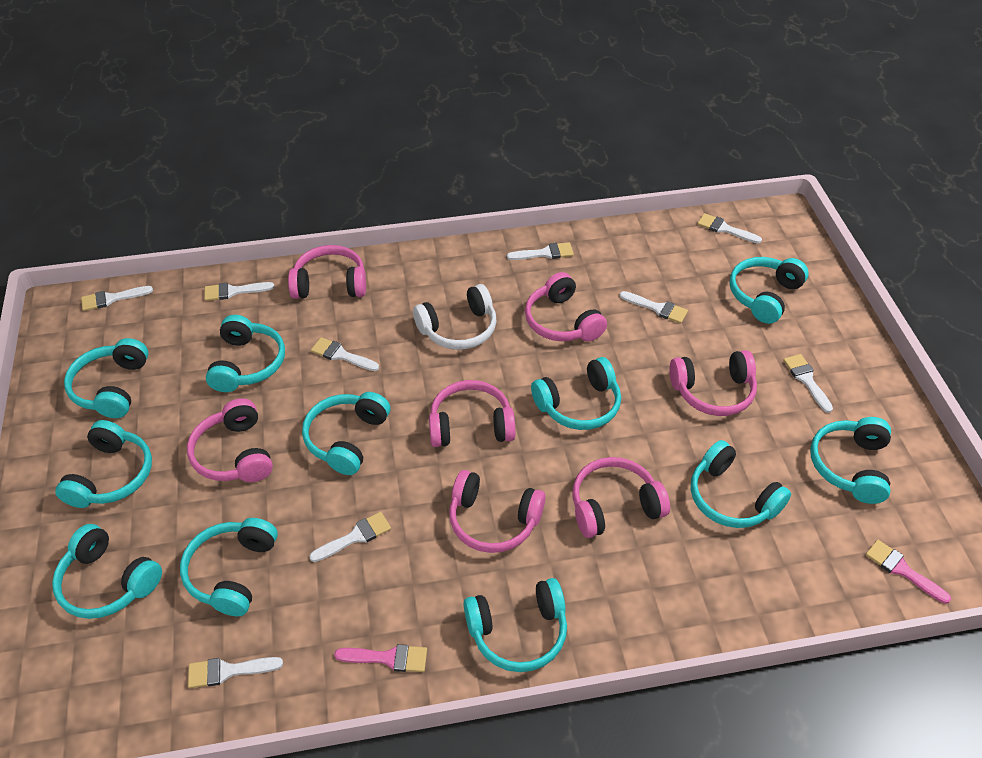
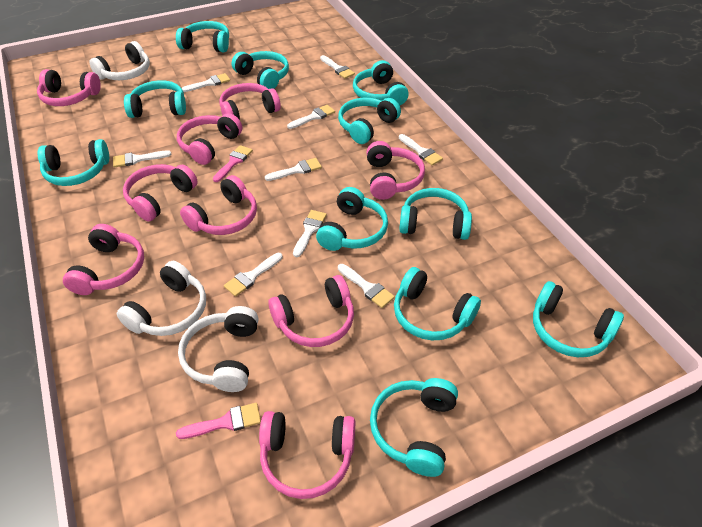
pink headphones: 7 -> 9
white headphones: 1 -> 3

